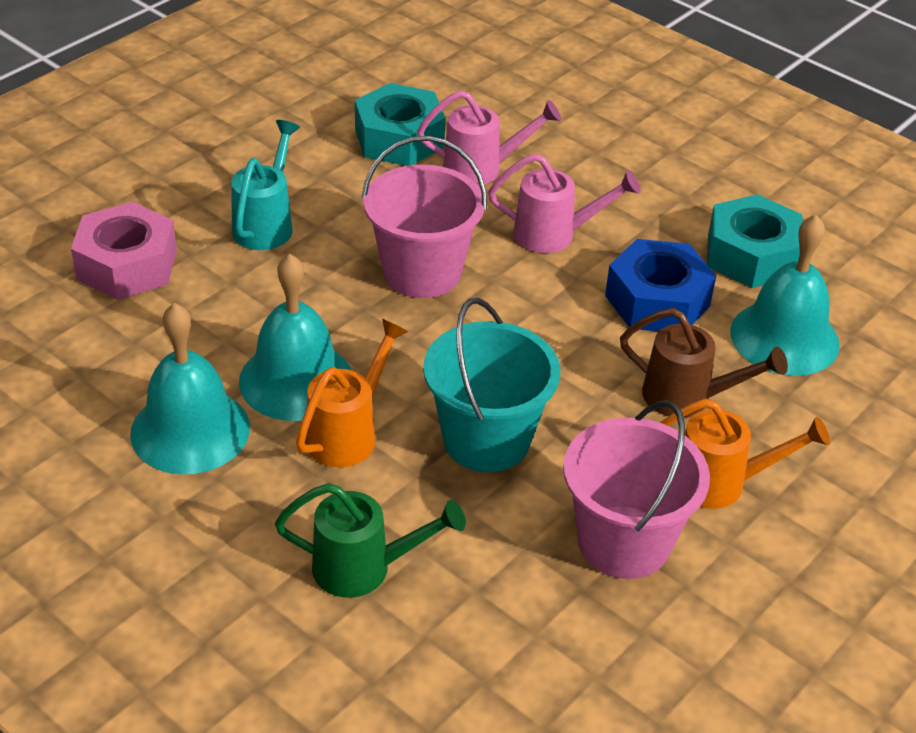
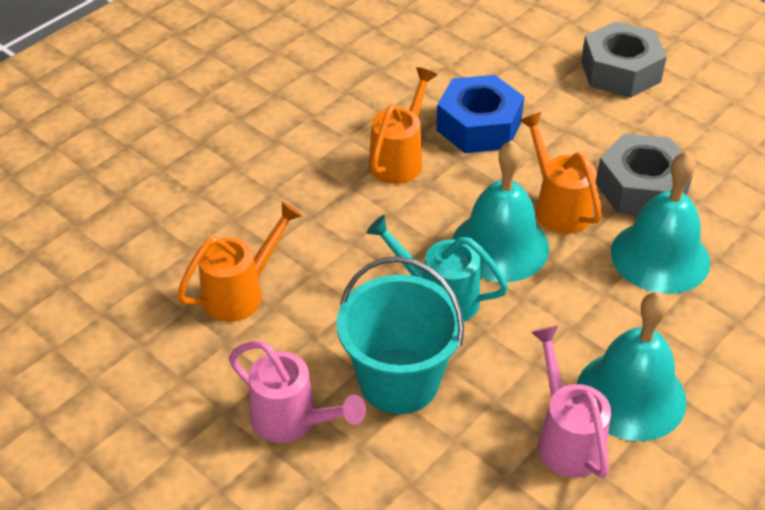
brown watering can: 1 -> 0
green watering can: 1 -> 0
grey nut: 0 -> 2
orange watering can: 2 -> 3
pink bucket: 2 -> 0
pink nut: 1 -> 0
turquoise nut: 2 -> 0

